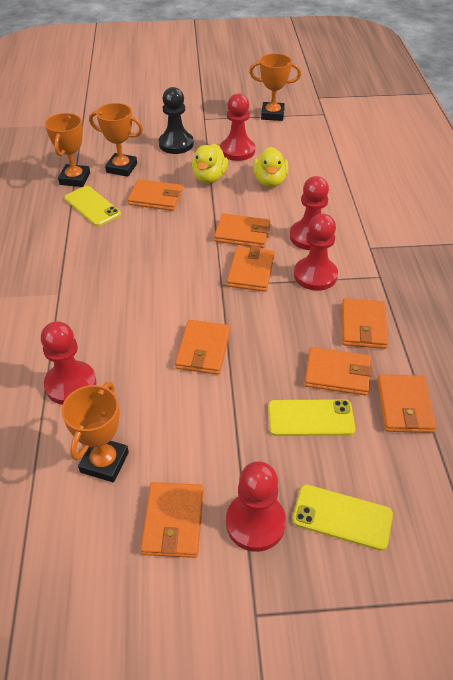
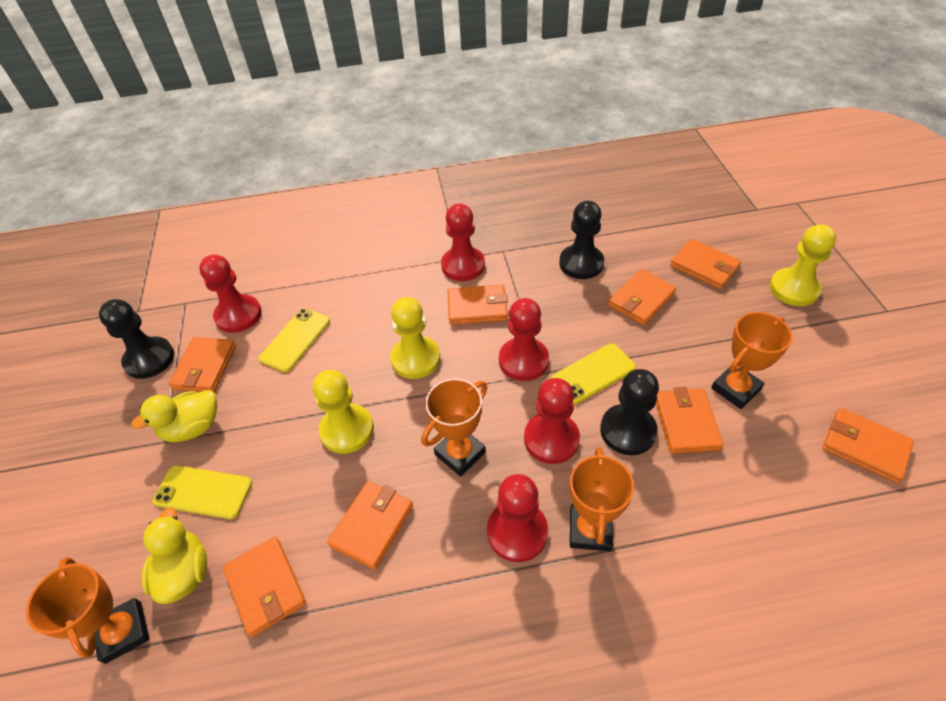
black pawn: 1 -> 3
yellow pawn: 0 -> 3

